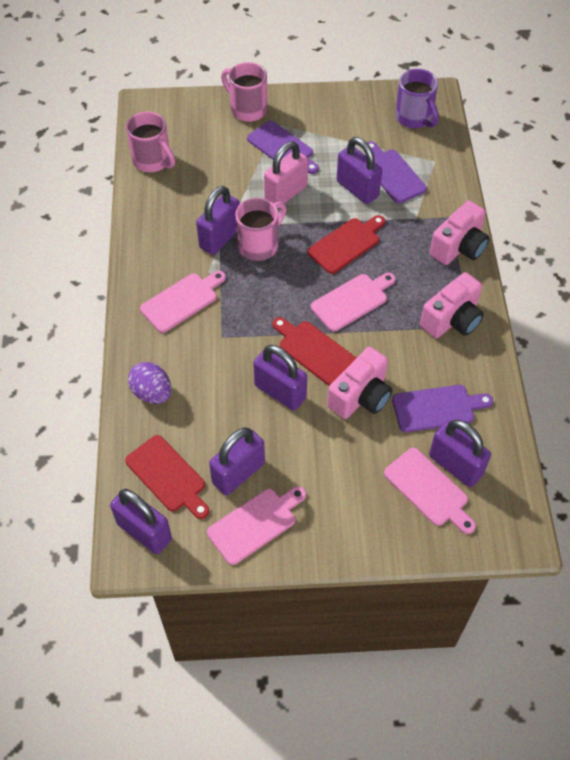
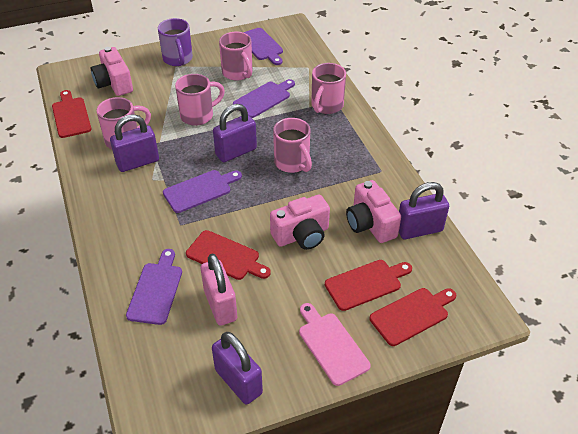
pink cutting board: 4 -> 1
pink mug: 3 -> 5
purple cutting board: 3 -> 4
purple egg: 1 -> 0
purple padlock: 6 -> 4
red cutting board: 3 -> 4

